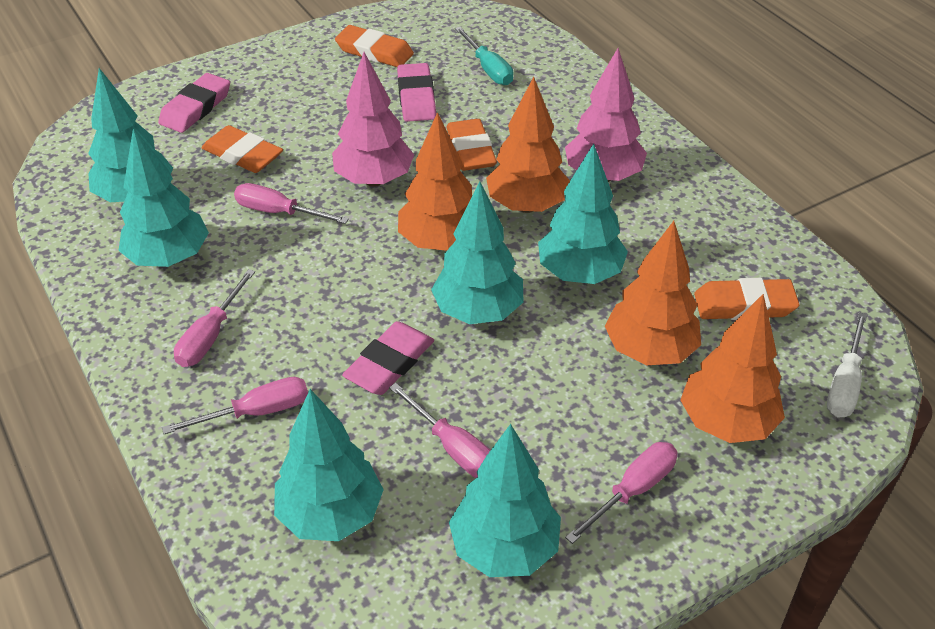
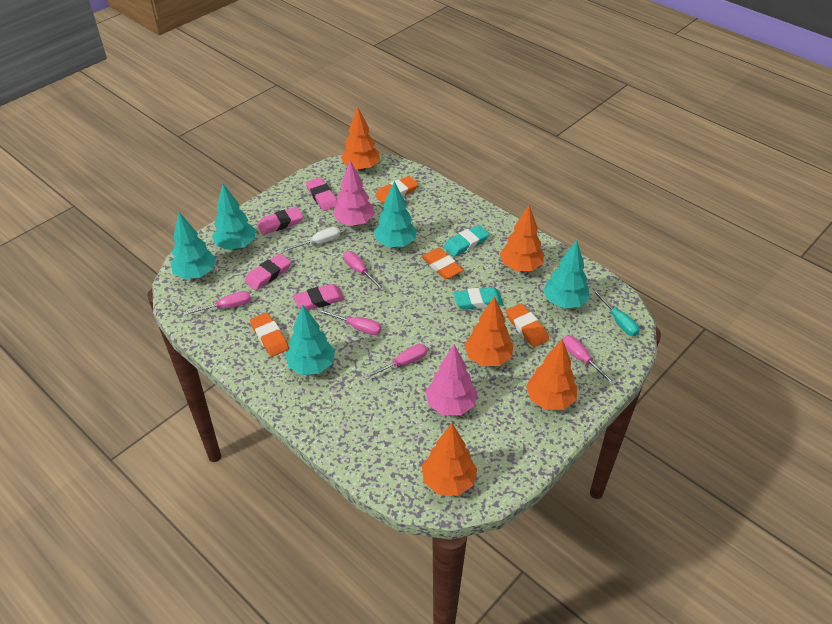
orange tree: 4 -> 5
pink eraser: 3 -> 4
turquoise eraser: 0 -> 2
turquoise tree: 6 -> 5

